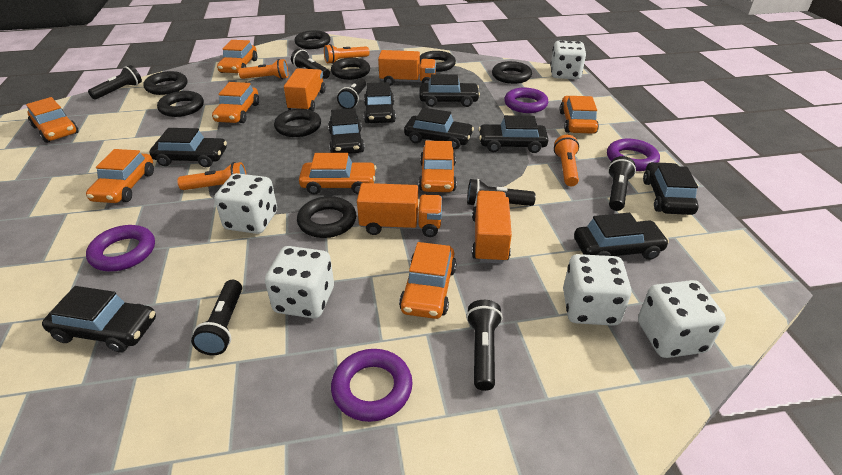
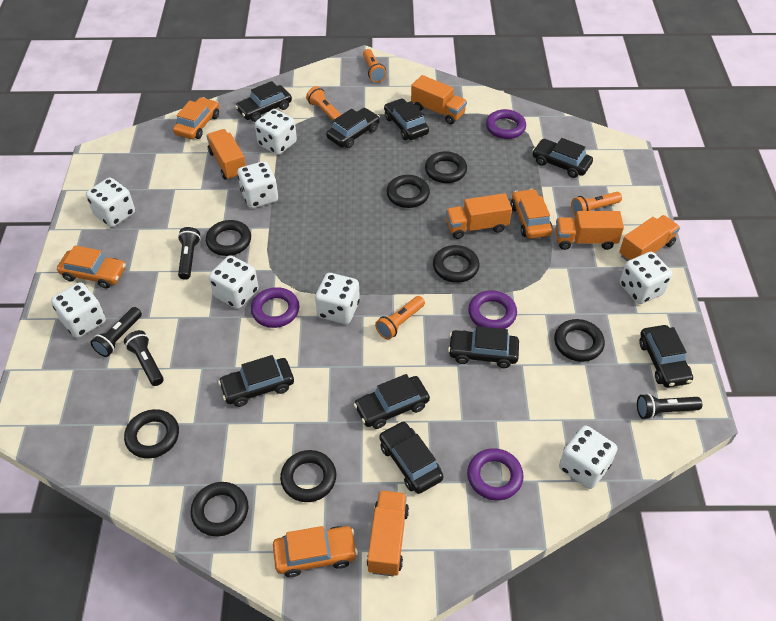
black flashlight: 7 -> 4
orange car: 8 -> 4
orange truck: 4 -> 6
white dice: 5 -> 8

